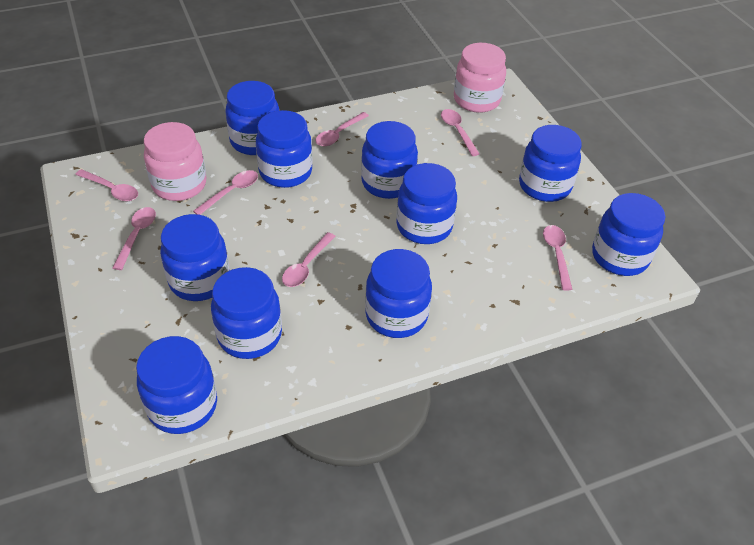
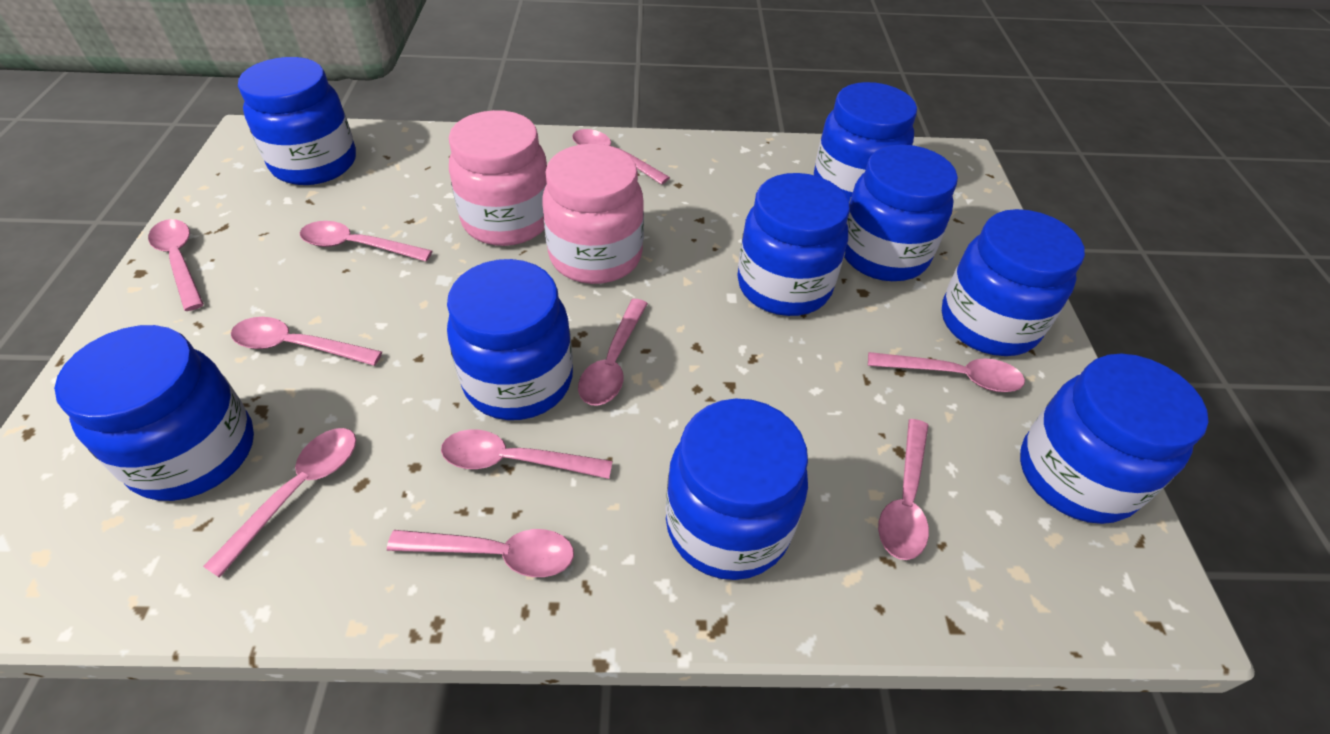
blue jar: 10 -> 9
pink spoon: 7 -> 10

